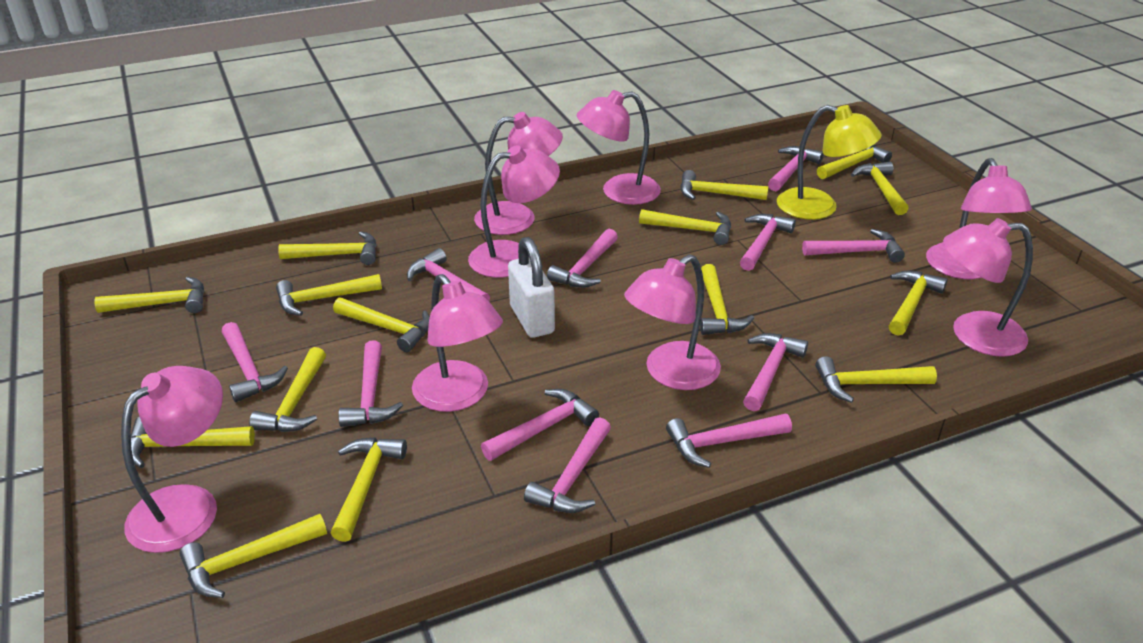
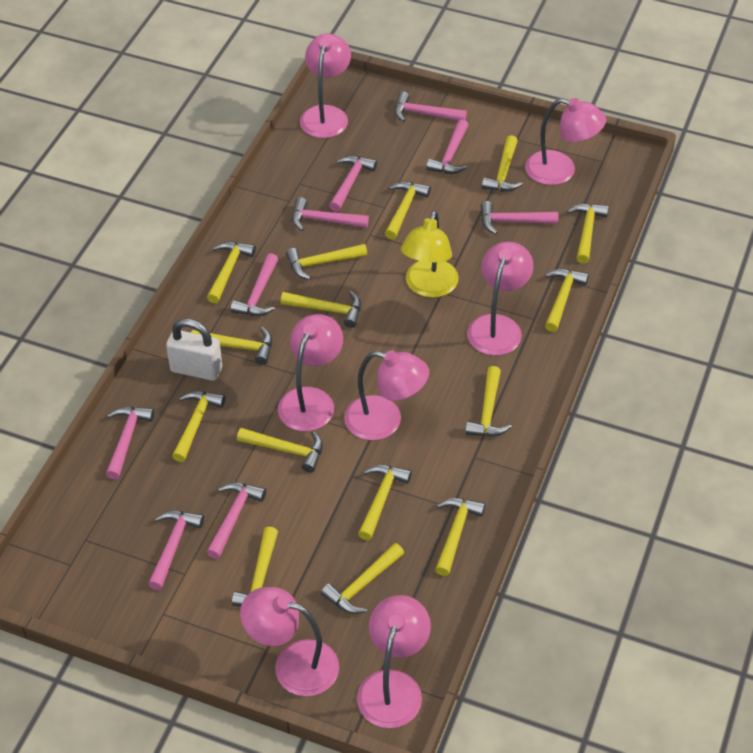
pink hammer: 11 -> 9
pink lamp: 8 -> 7

